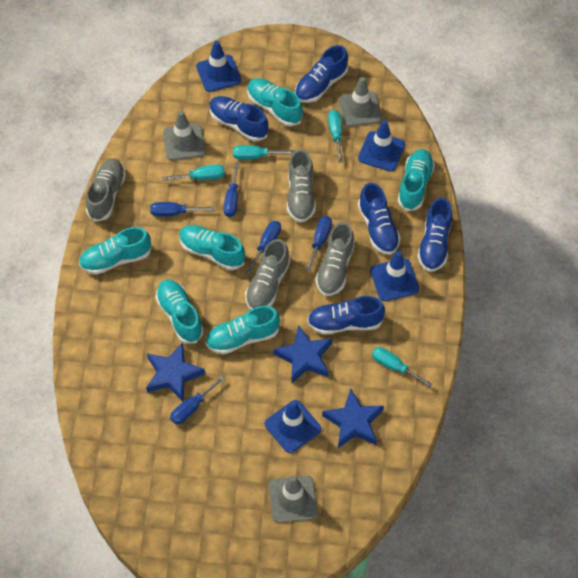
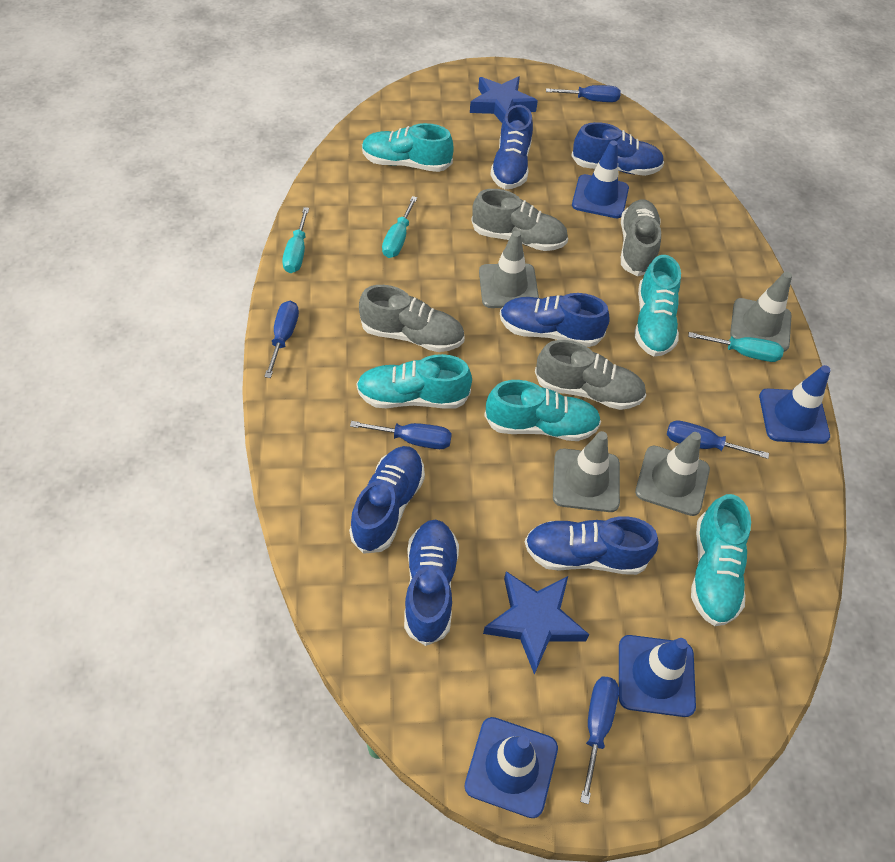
blue shoe: 5 -> 6
blue star: 3 -> 2
grey traffic cone: 3 -> 4
turquoise screwdriver: 4 -> 3
turquoise shoe: 6 -> 5

